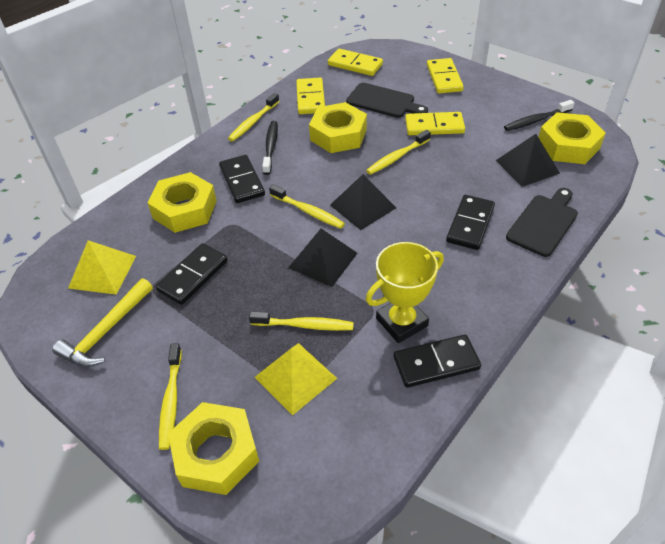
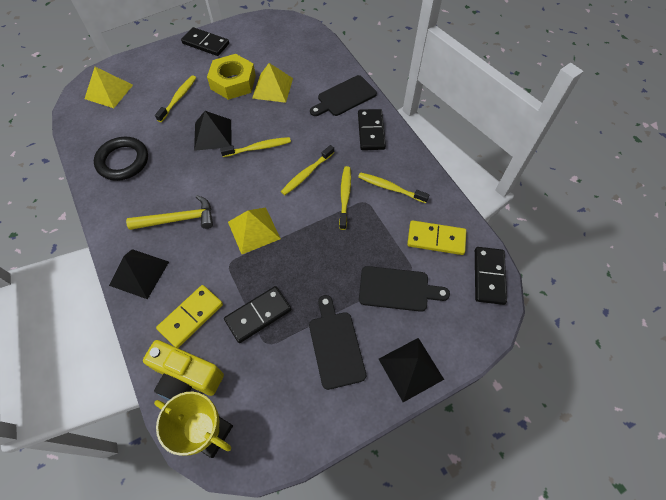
black cutting board: 2 -> 3
black ring: 0 -> 1
black toothbrush: 2 -> 0
yellow camera: 0 -> 1
yellow domino: 4 -> 2
yellow nut: 4 -> 1
yellow pyramid: 2 -> 3

